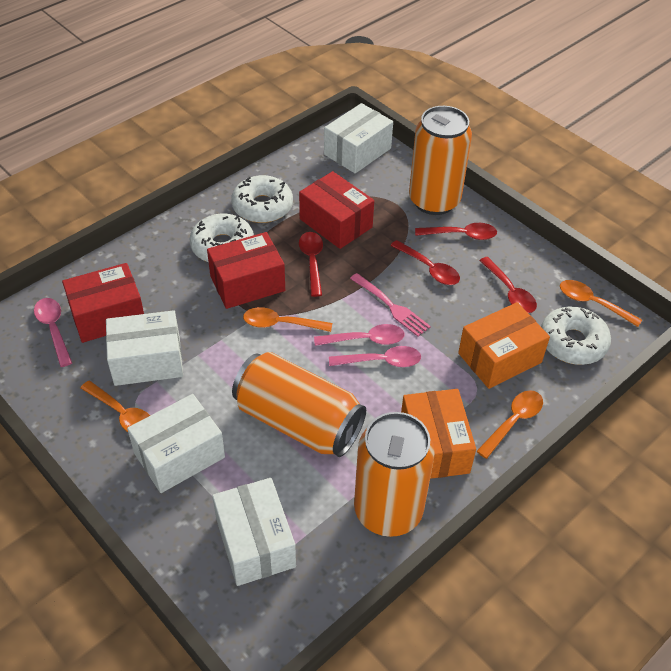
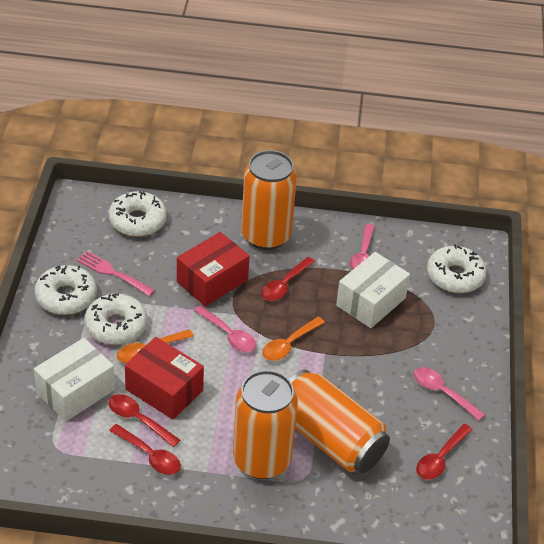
orange box: 2 -> 0
orange spoon: 4 -> 2
red box: 3 -> 2
white box: 4 -> 2
white donut: 3 -> 4

